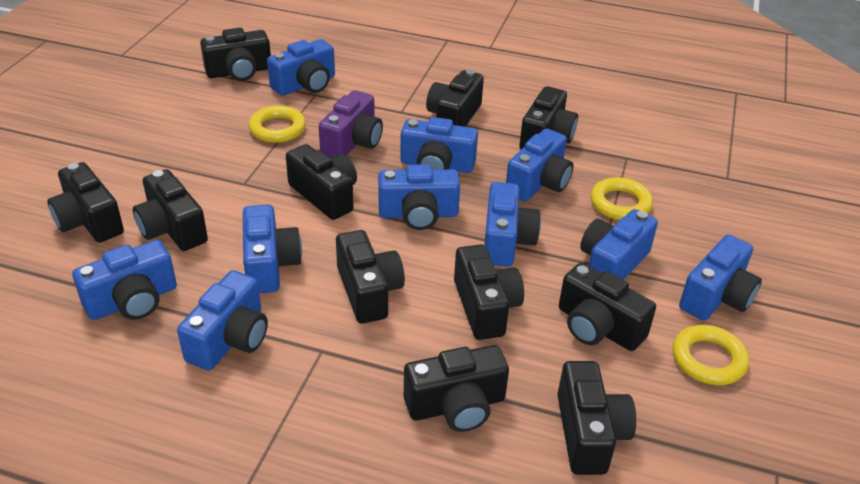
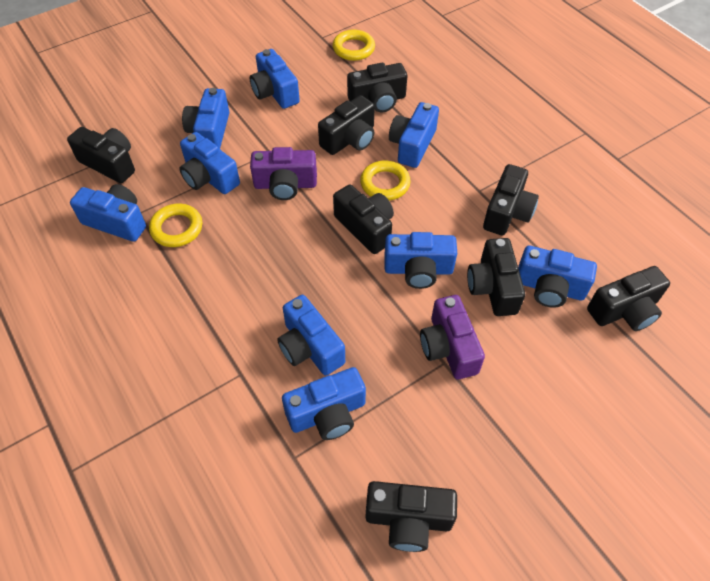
black camera: 11 -> 8
blue camera: 10 -> 9
purple camera: 1 -> 2

